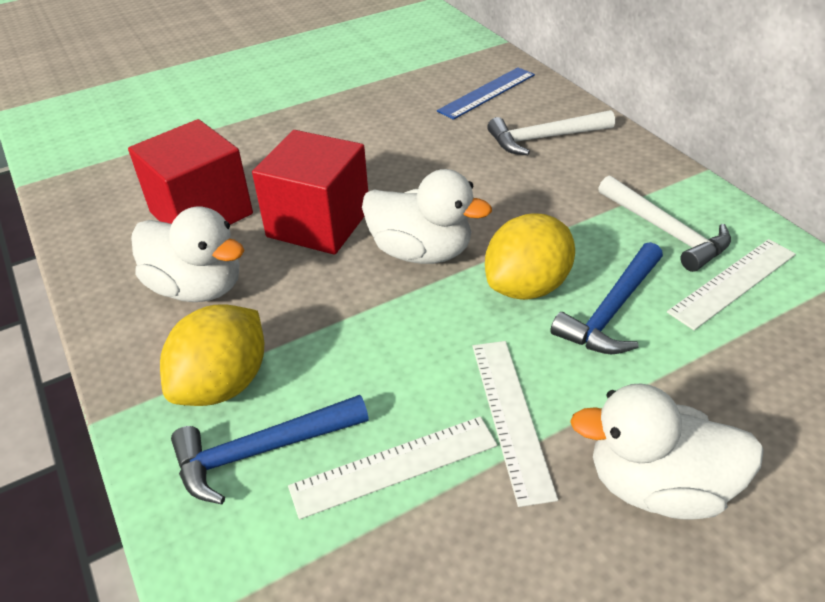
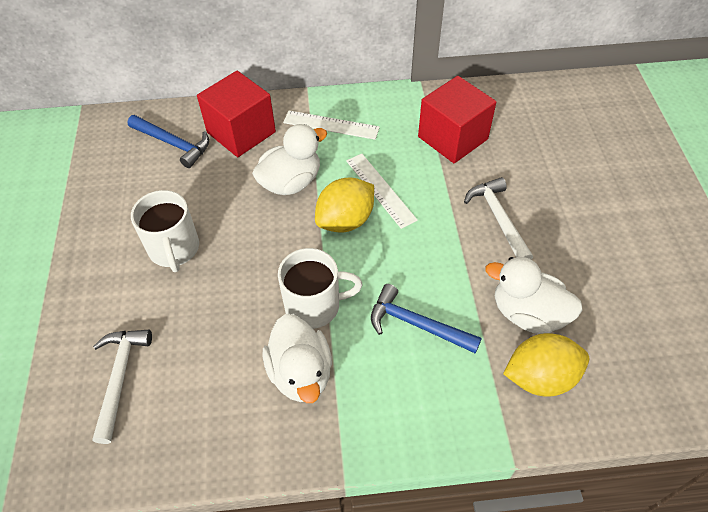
blue ruler: 1 -> 0
white mug: 0 -> 2
white ruler: 3 -> 2

